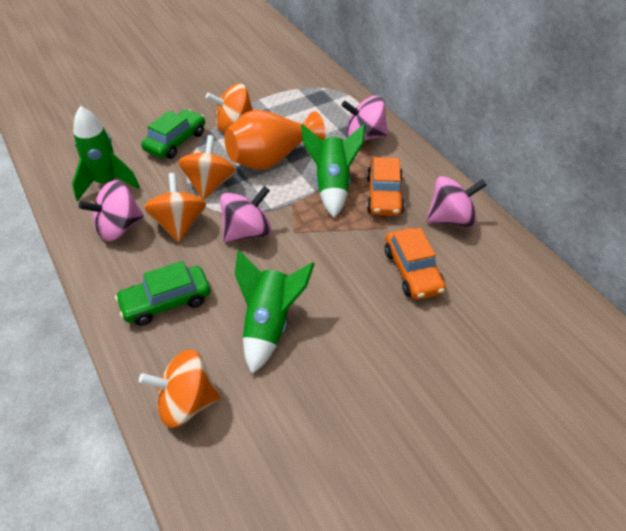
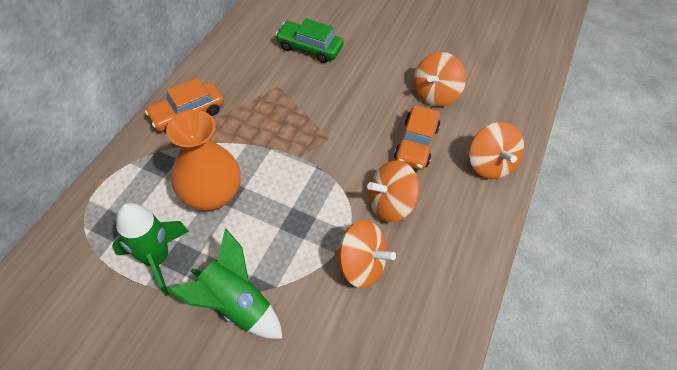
green car: 2 -> 1
green rocket: 3 -> 2
pink spinning top: 4 -> 0

